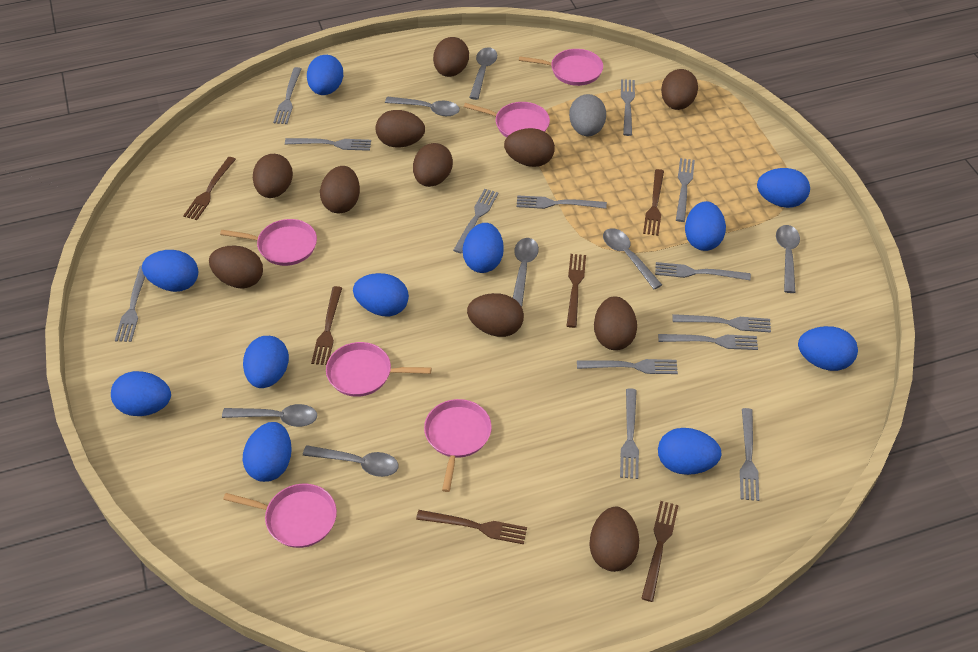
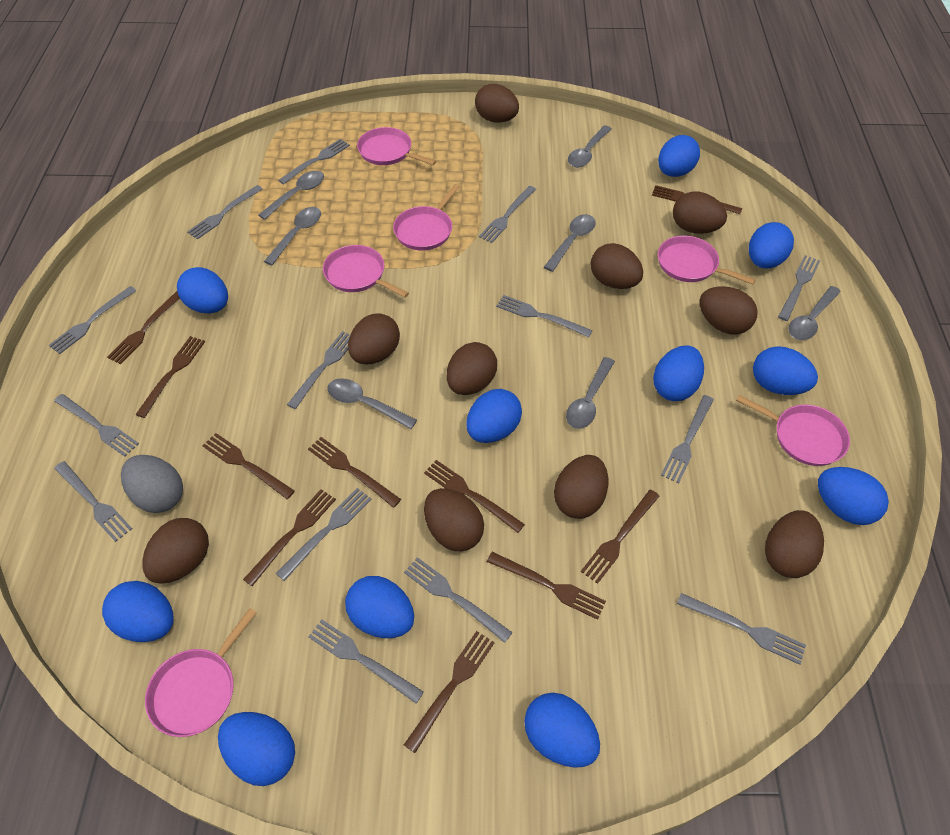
brown egg: 11 -> 10
brown fork: 6 -> 10
grey fork: 13 -> 14

